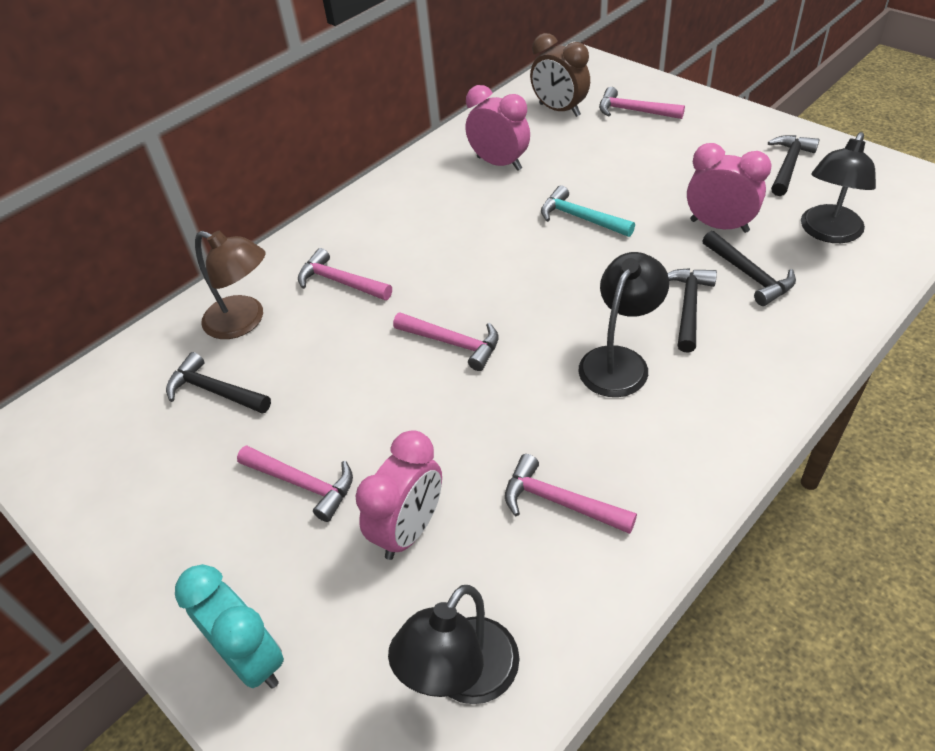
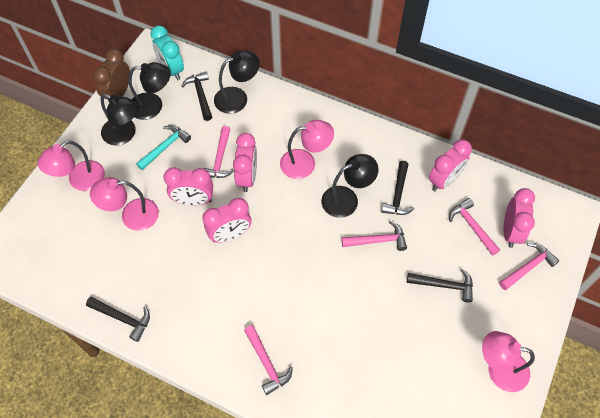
black lamp: 3 -> 4
brown lamp: 1 -> 0
pink clock: 3 -> 5
pink lamp: 0 -> 4

